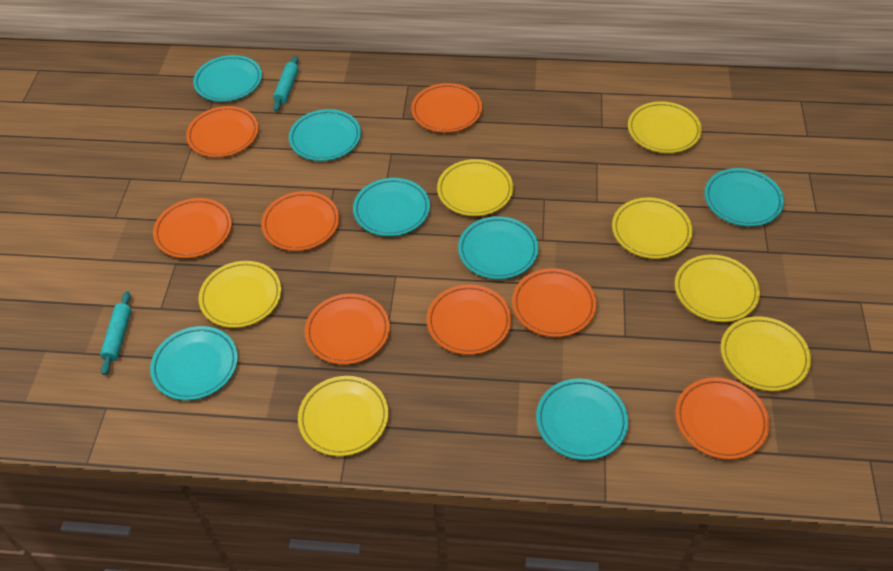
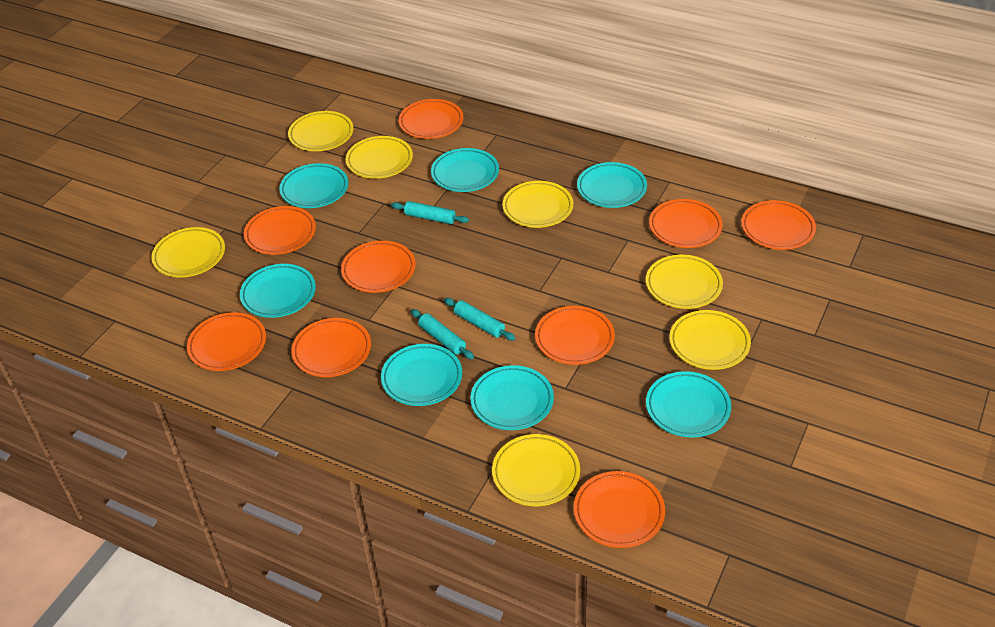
orange plate: 8 -> 9
turquoise rolling pin: 2 -> 3

